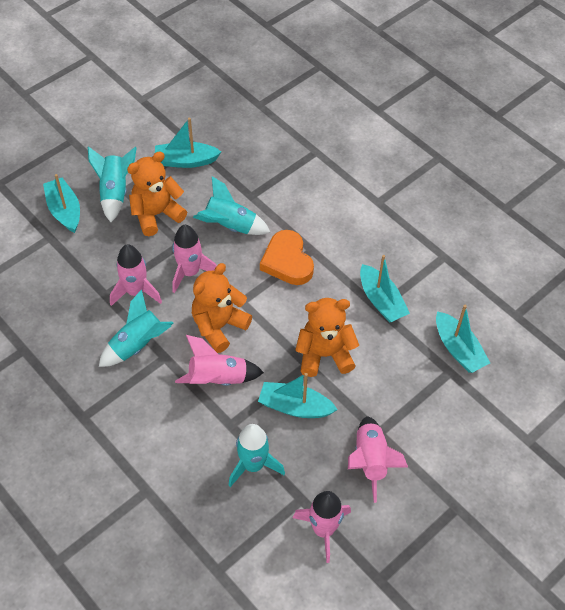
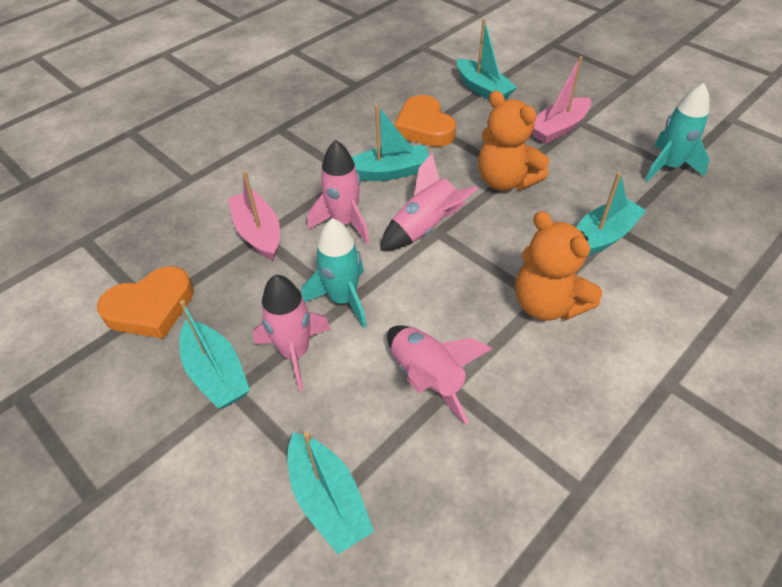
orange heart: 1 -> 2
orange teddy bear: 3 -> 2
pink boat: 0 -> 2
pink rocket: 5 -> 4
turquoise rocket: 4 -> 2

